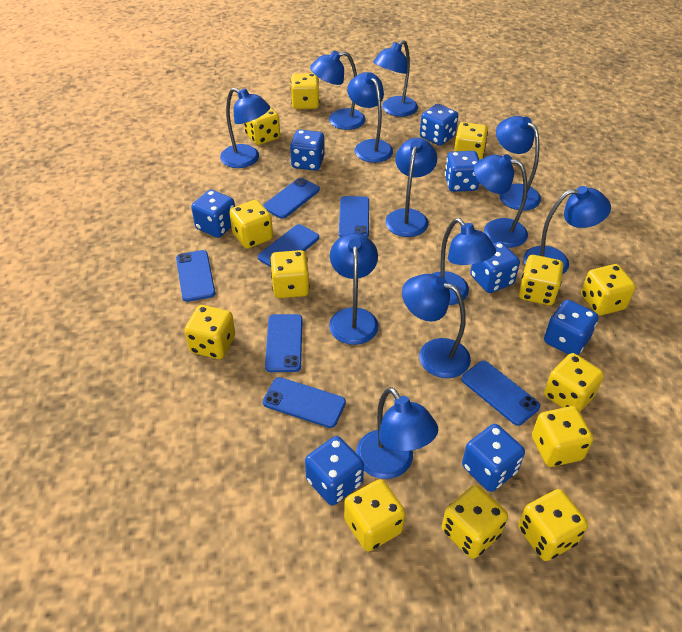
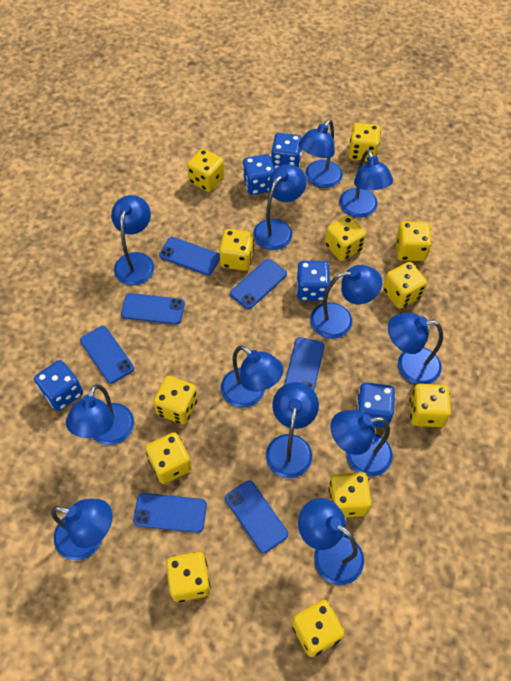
blue dice: 8 -> 5
yellow dice: 13 -> 12

